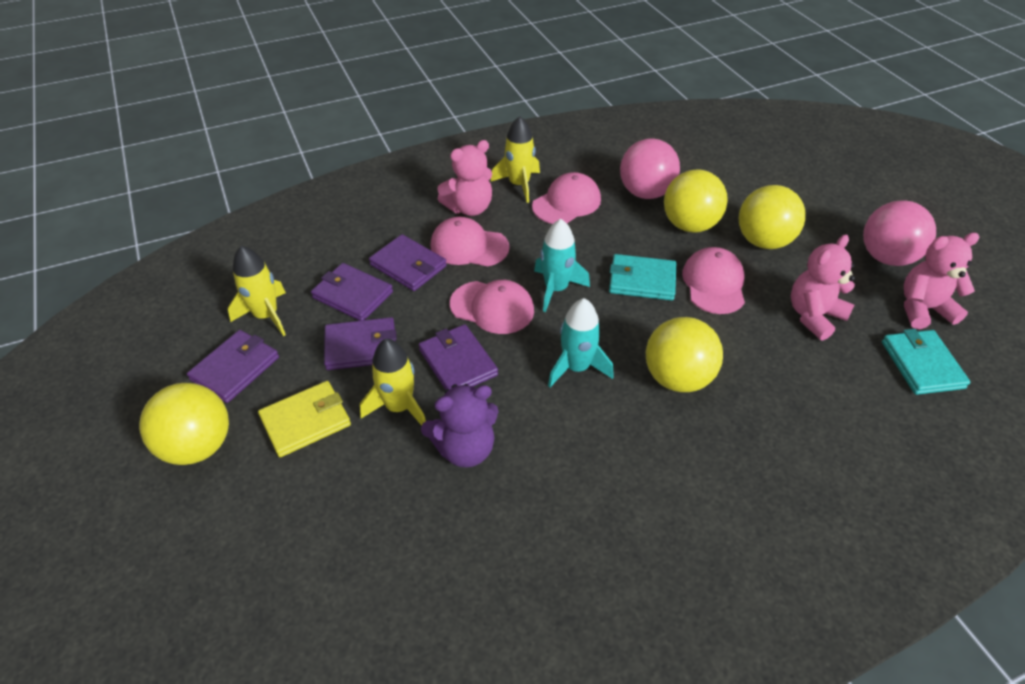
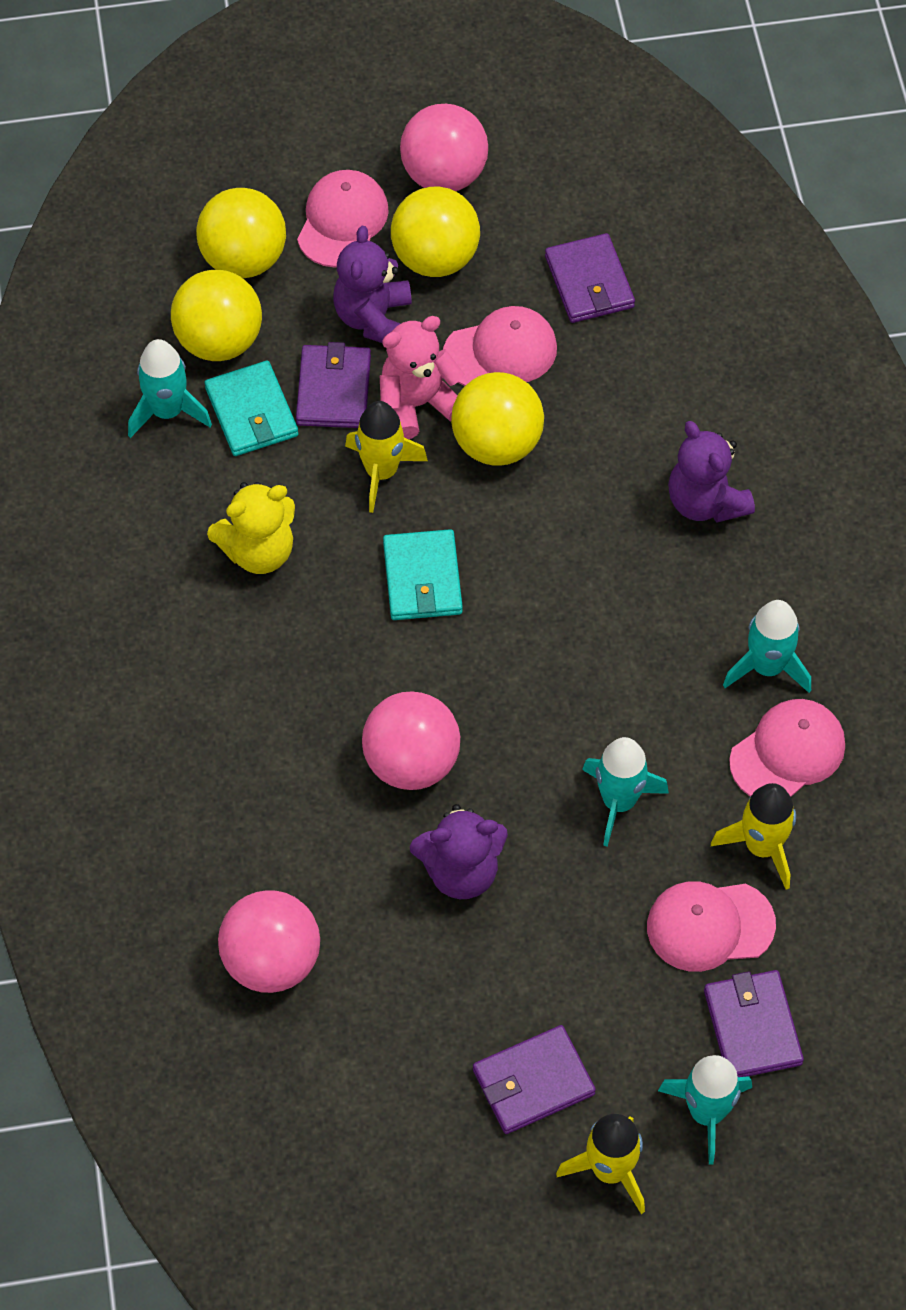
pink ball: 2 -> 3
pink teddy bear: 3 -> 1
purple teddy bear: 1 -> 3
purple wallet: 5 -> 4
turquoise rocket: 2 -> 4
yellow teddy bear: 0 -> 1
yellow wallet: 1 -> 0

